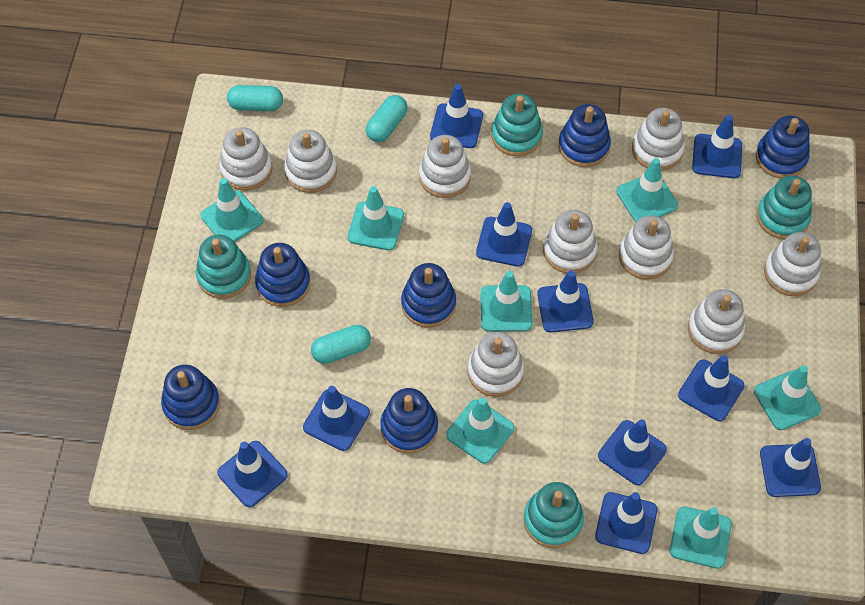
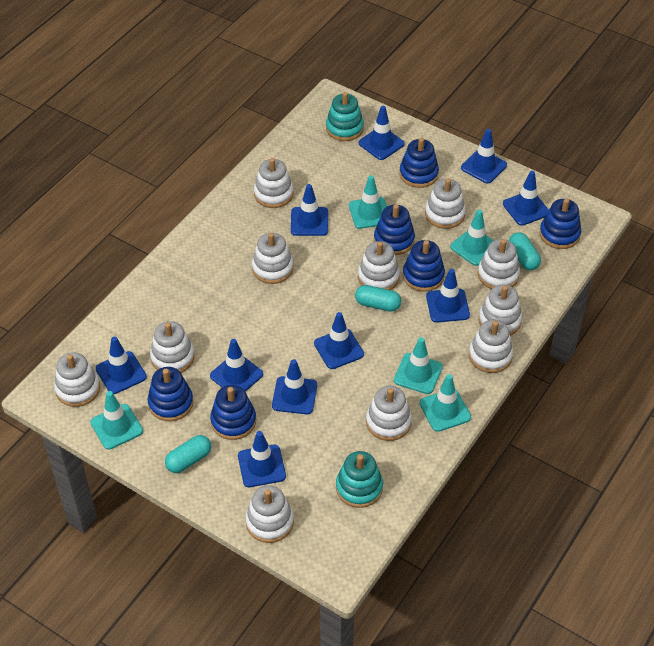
turquoise stacking toy: 4 -> 2
turquoise traffic cone: 7 -> 5
white stacking toy: 9 -> 11

